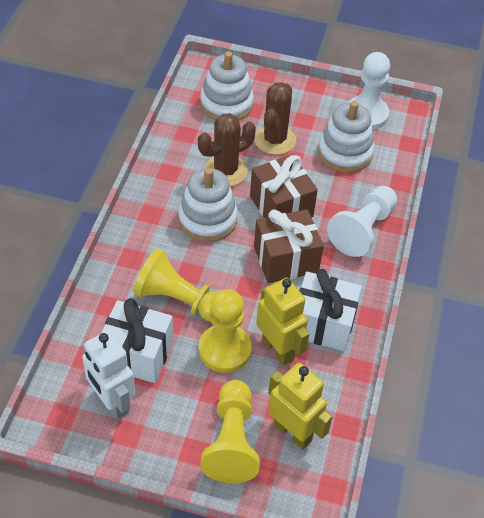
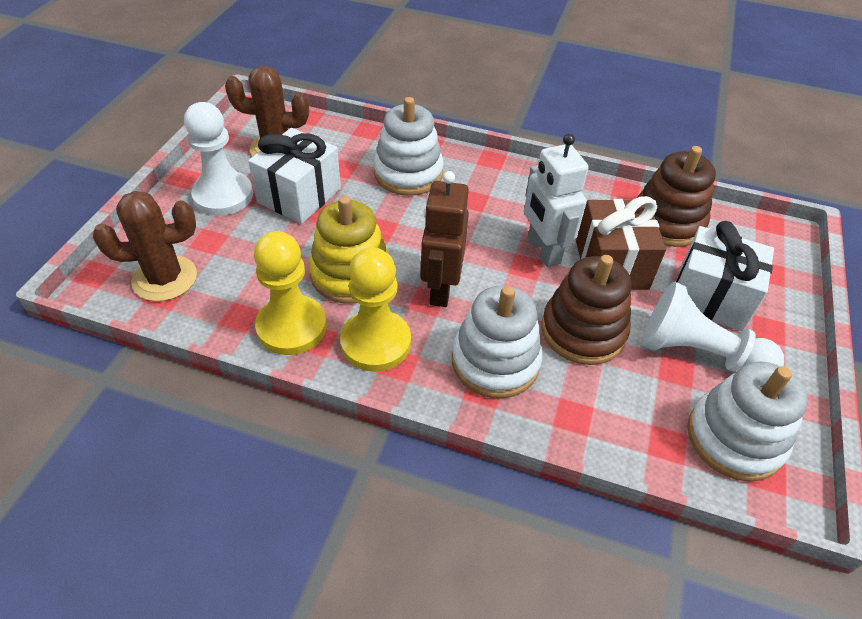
brown gift: 2 -> 1
brown robot: 0 -> 1
brown stacking toy: 0 -> 2
yellow pawn: 3 -> 2
yellow robot: 2 -> 0
yellow stacking toy: 0 -> 1

